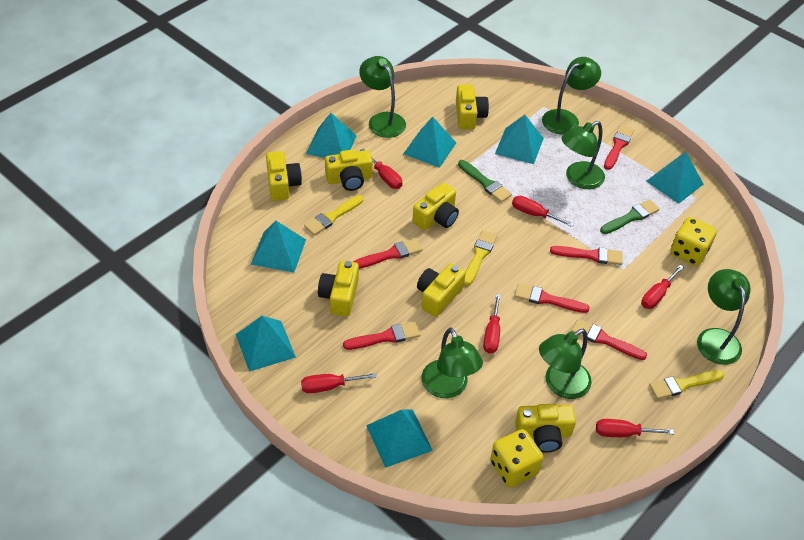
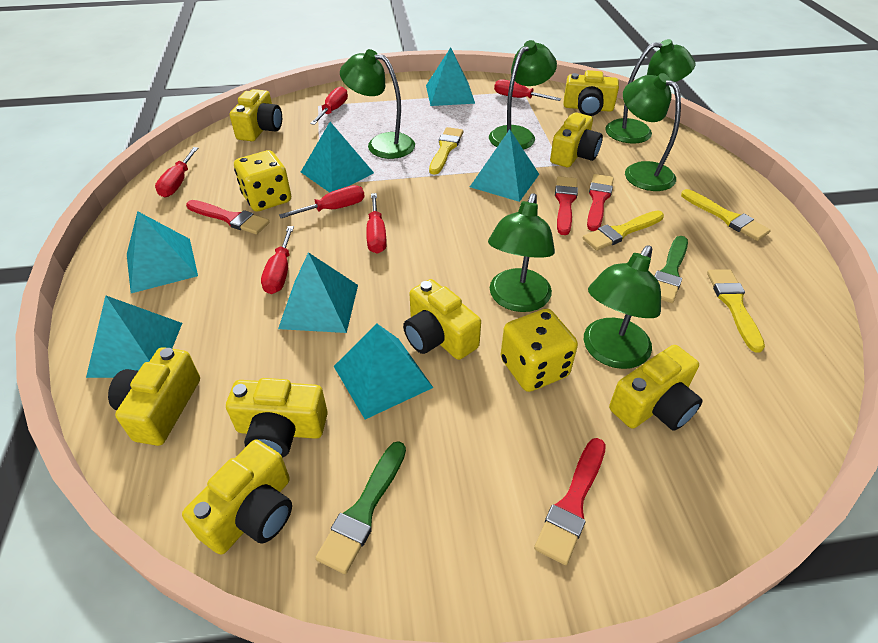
red brush: 6 -> 4
yellow brush: 3 -> 4
yellow camera: 7 -> 8

